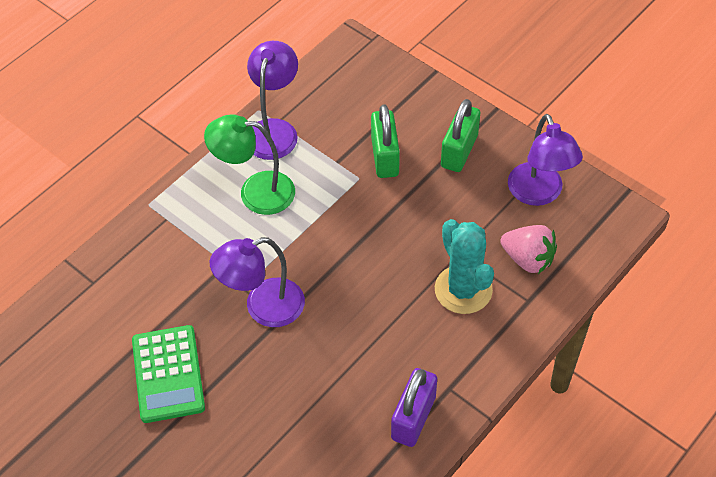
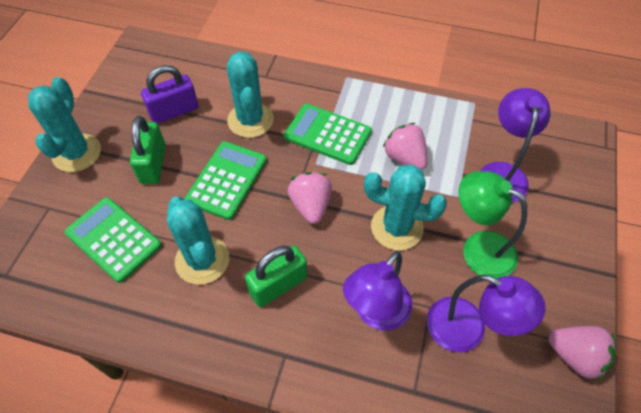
green calculator: 1 -> 3
pink strawberry: 1 -> 3
turquoise cactus: 1 -> 4

